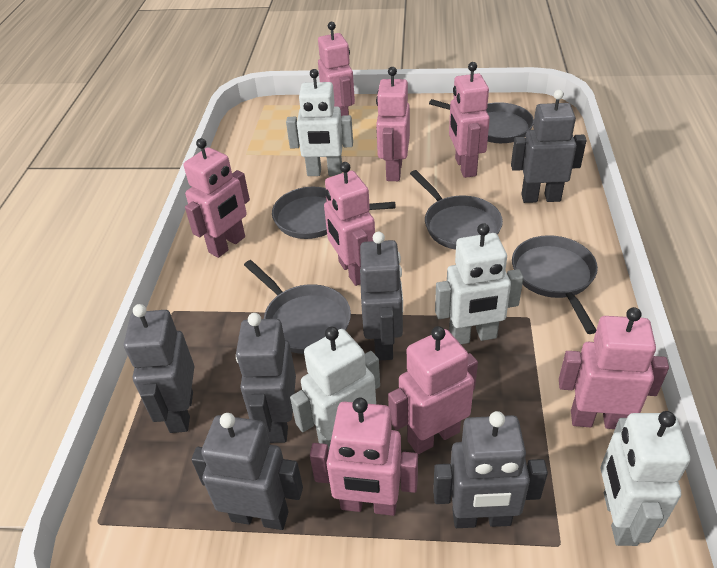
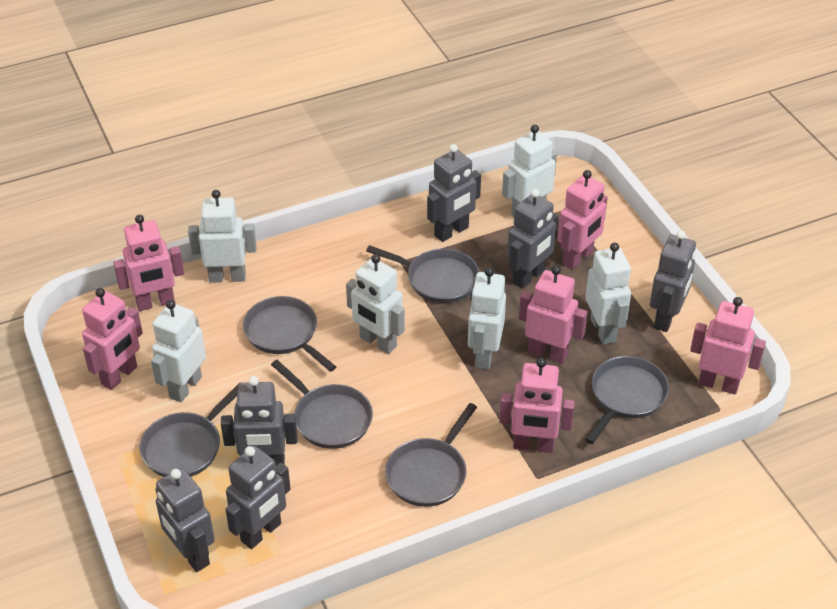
grey pan: 5 -> 6
pink robot: 8 -> 6
white robot: 4 -> 6

